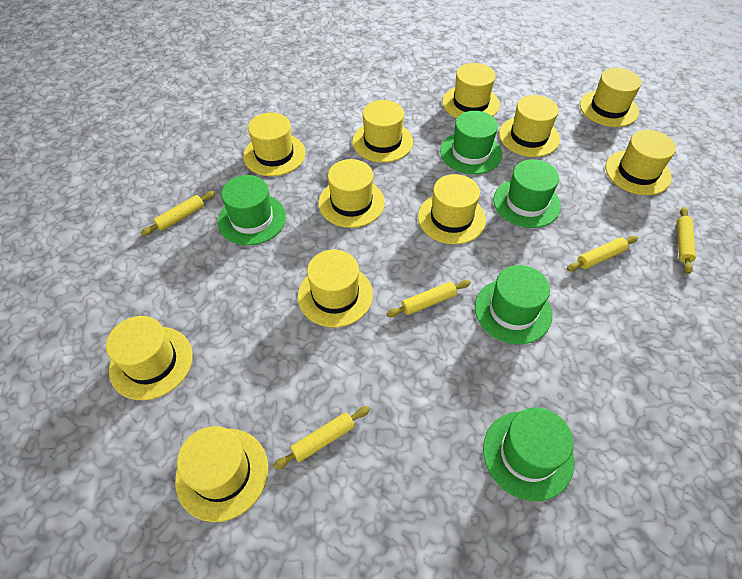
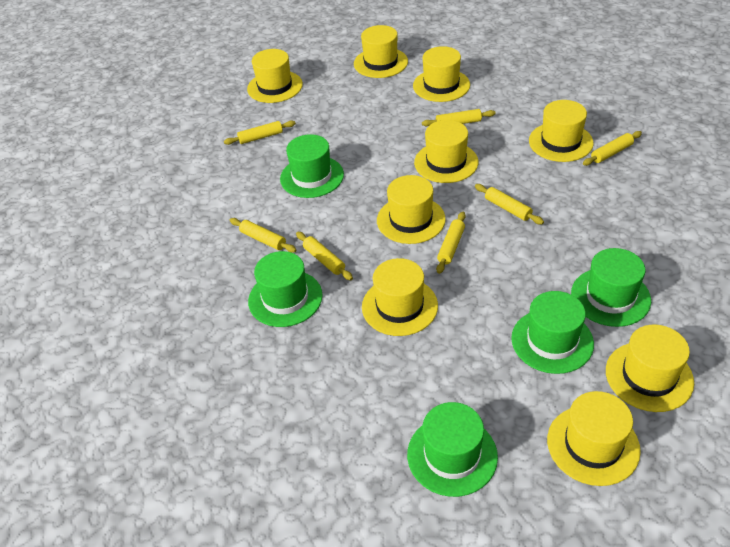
yellow hat: 11 -> 9
yellow rolling pin: 5 -> 7

